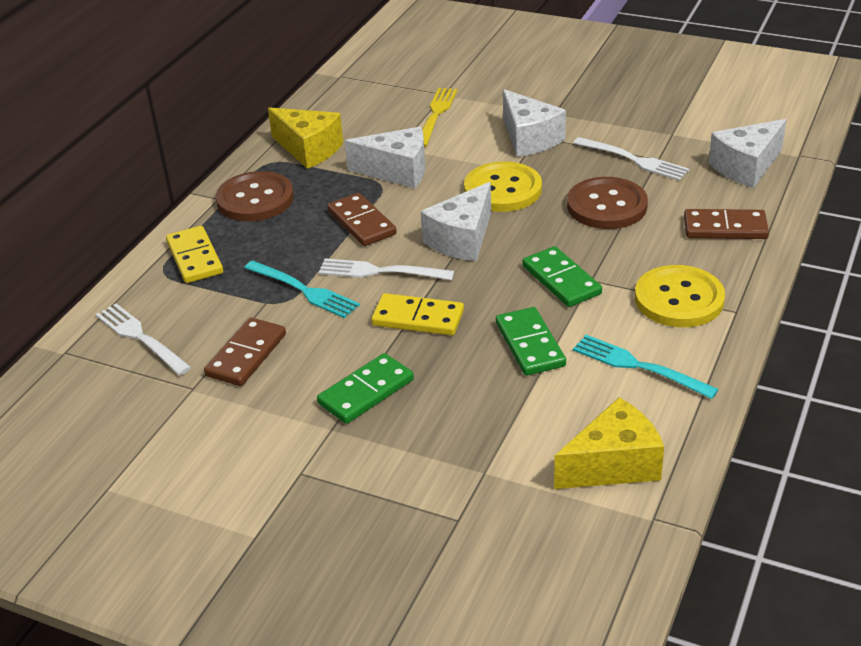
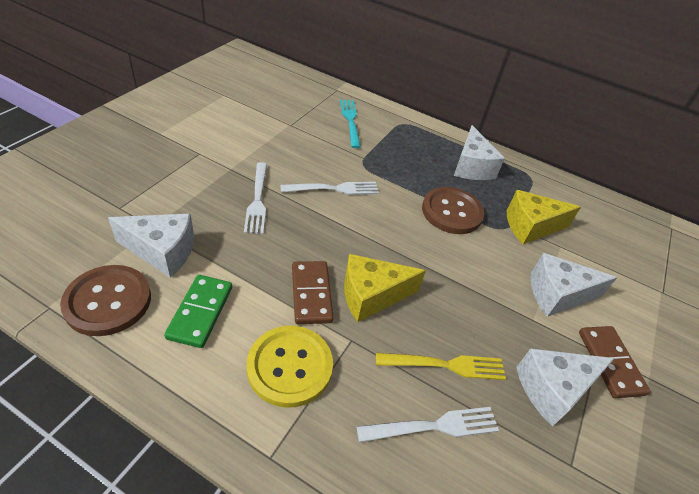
brown domino: 3 -> 2
green domino: 3 -> 1
turquoise fork: 2 -> 1
yellow button: 2 -> 1
yellow domino: 2 -> 0

